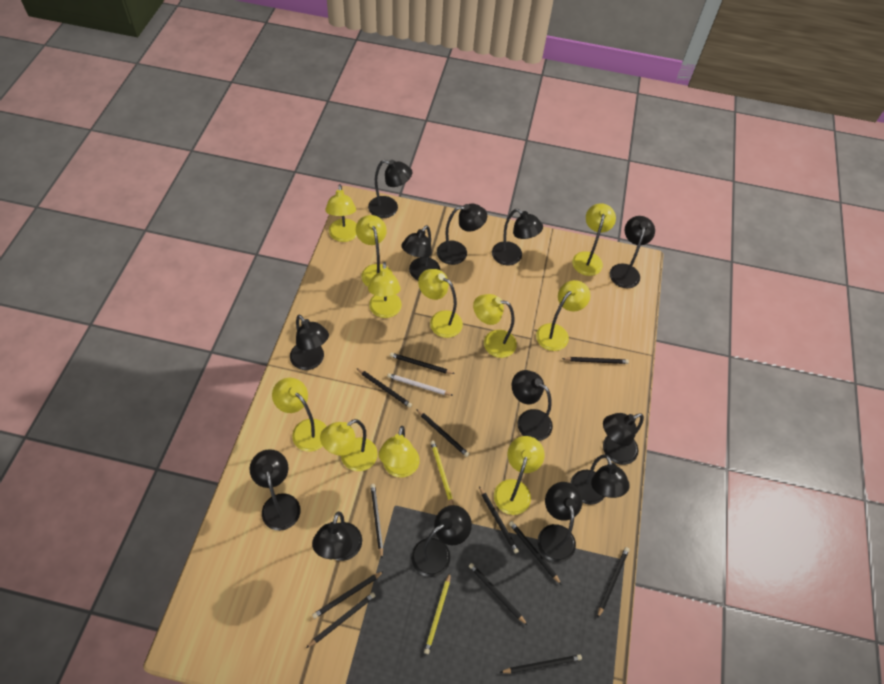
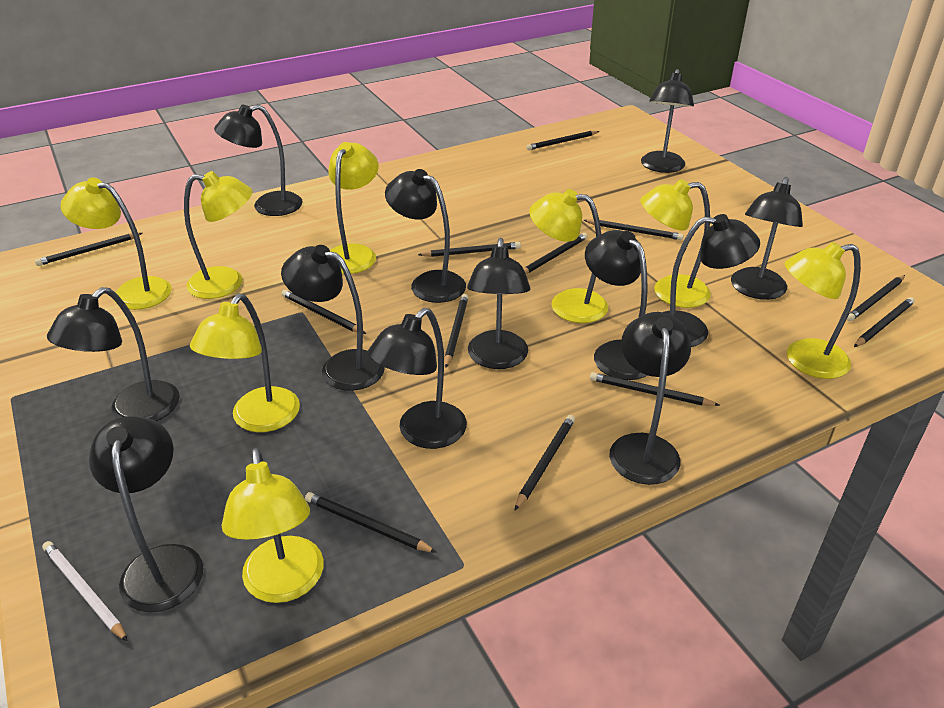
black lamp: 13 -> 12
yellow lamp: 11 -> 8
yellow pencil: 2 -> 0

